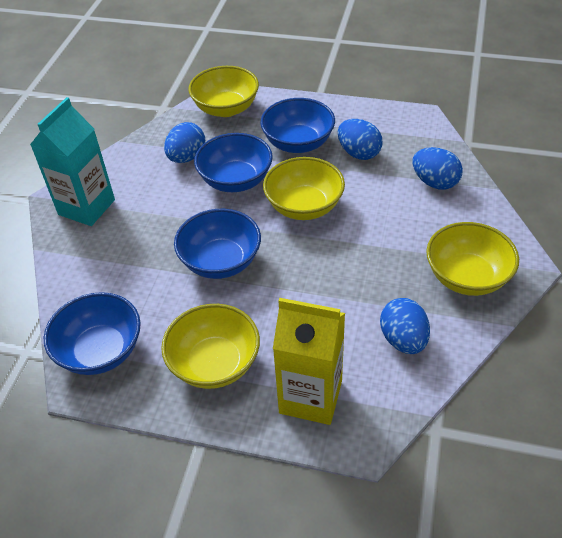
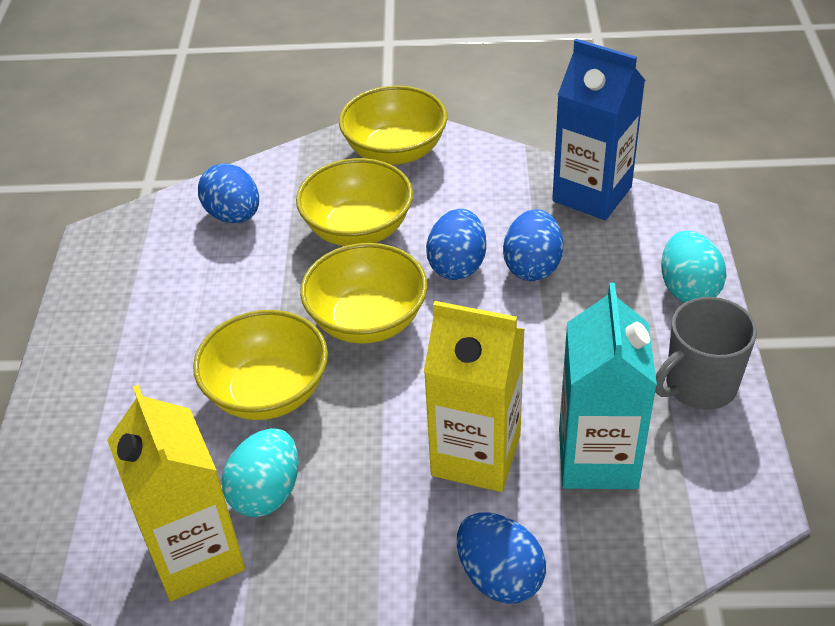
blue bowl: 4 -> 0
blue carton: 0 -> 1
grey mug: 0 -> 1
turquoise egg: 0 -> 2
yellow carton: 1 -> 2

